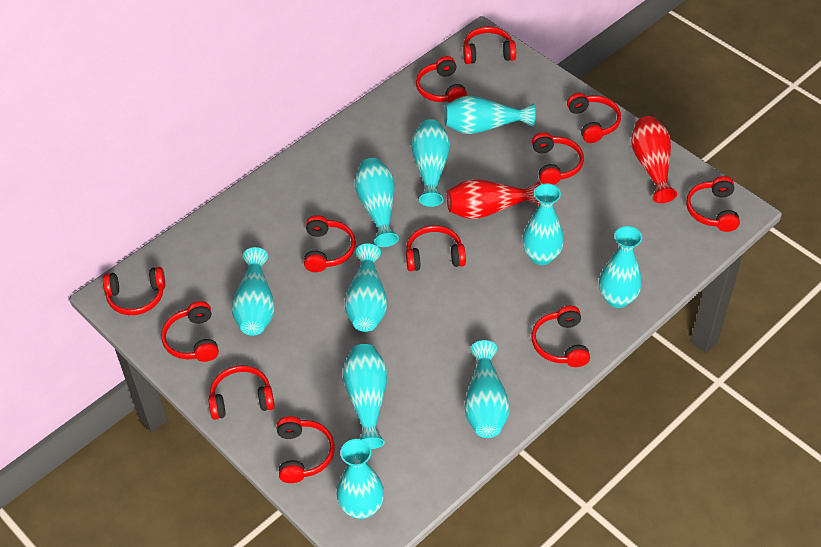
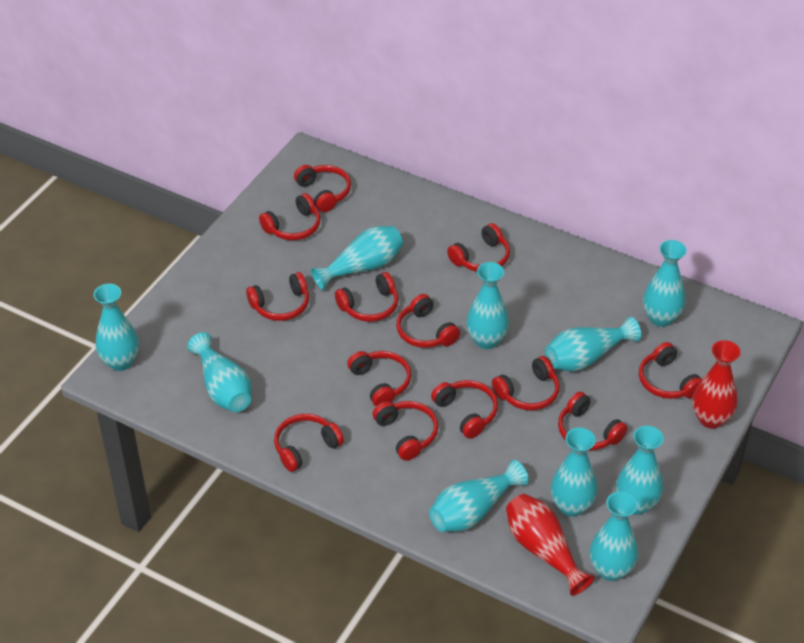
red headphones: 12 -> 13

